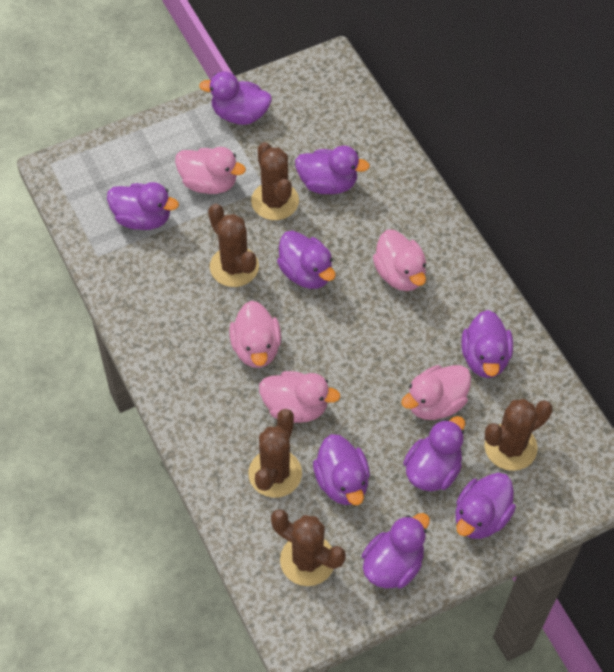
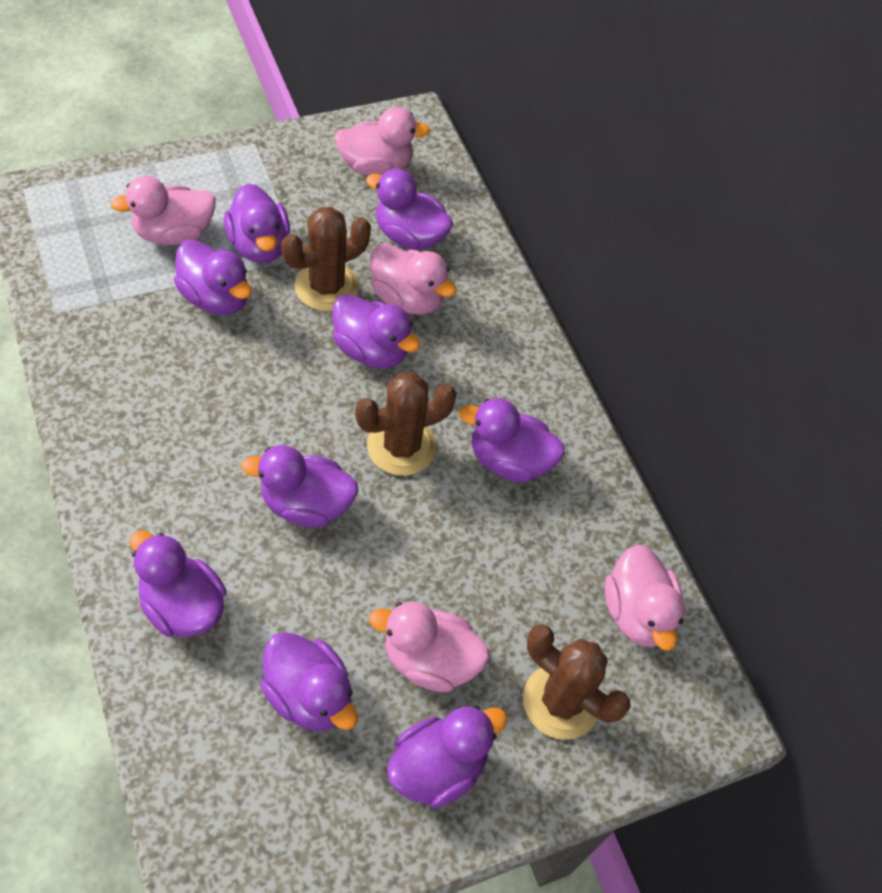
brown cactus: 5 -> 3

